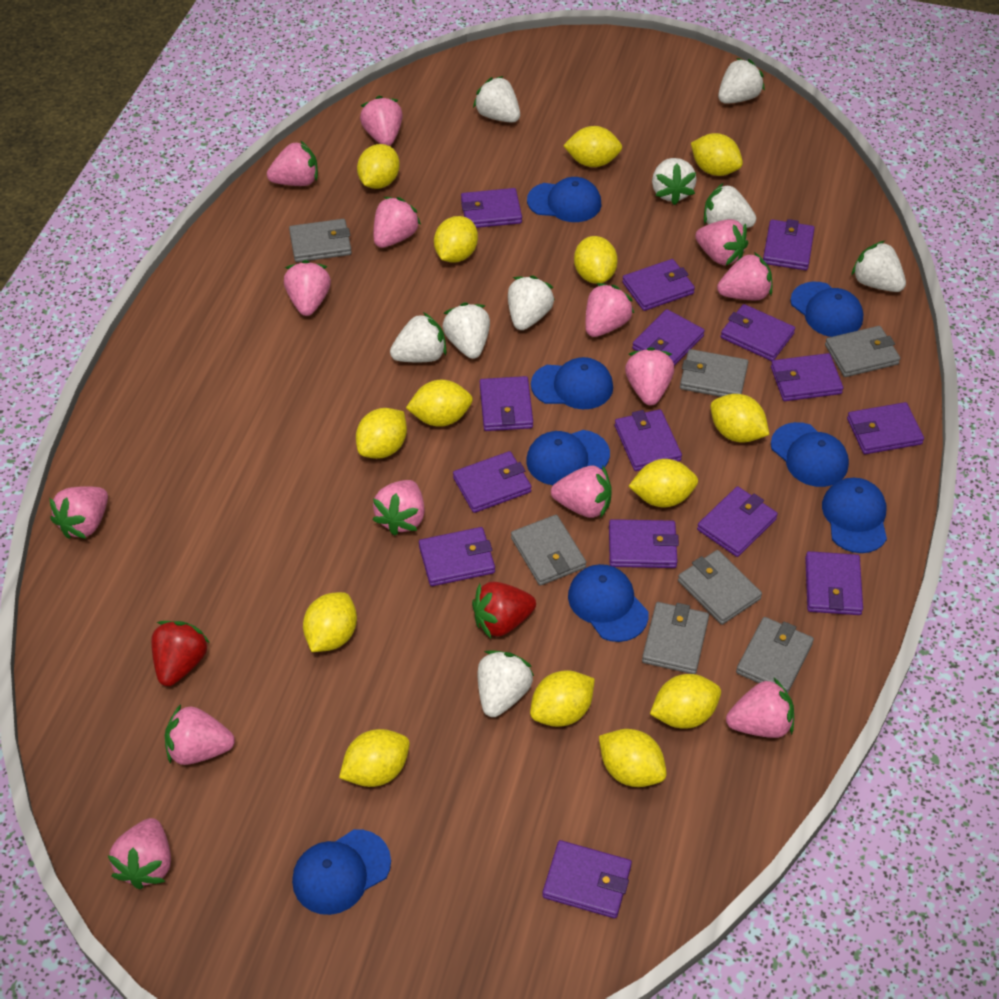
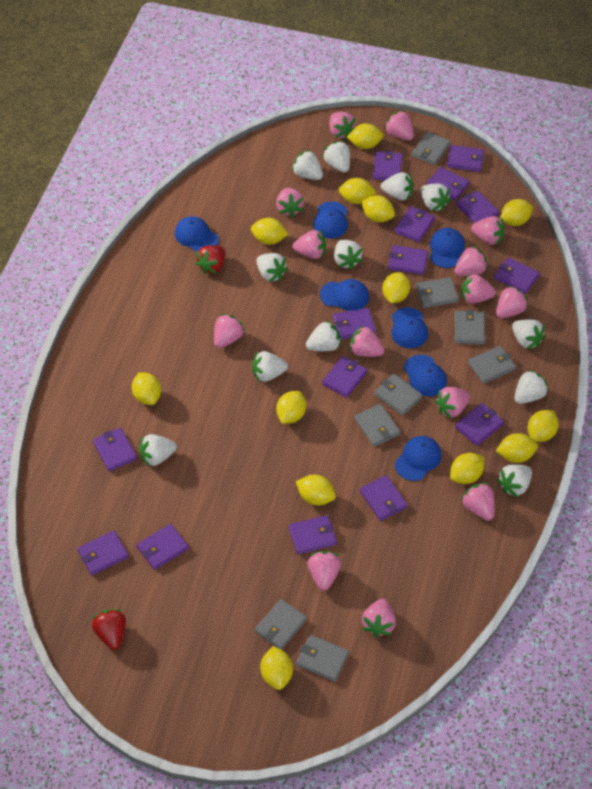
blue cap: 8 -> 7
grey wallet: 7 -> 8
white strawberry: 9 -> 12
yellow lemon: 14 -> 13

